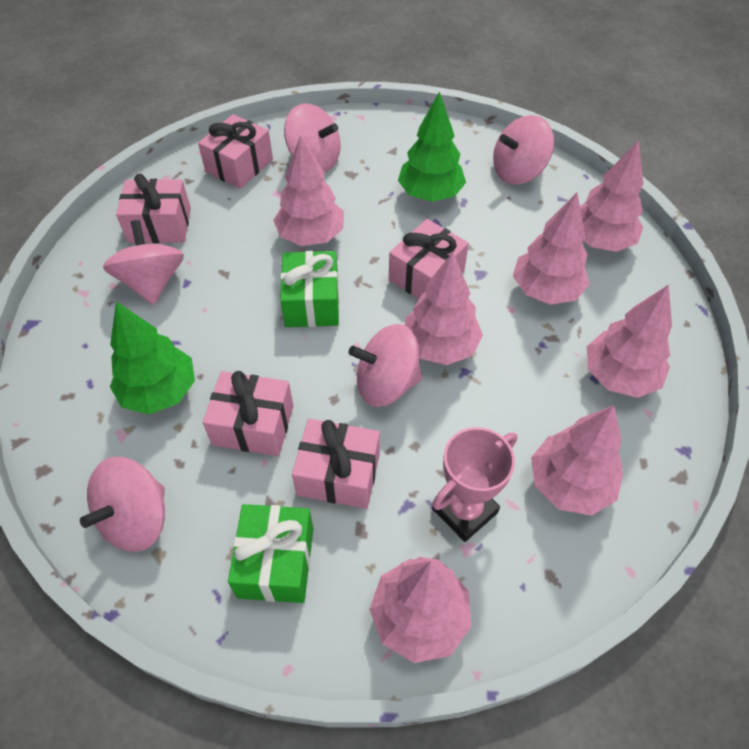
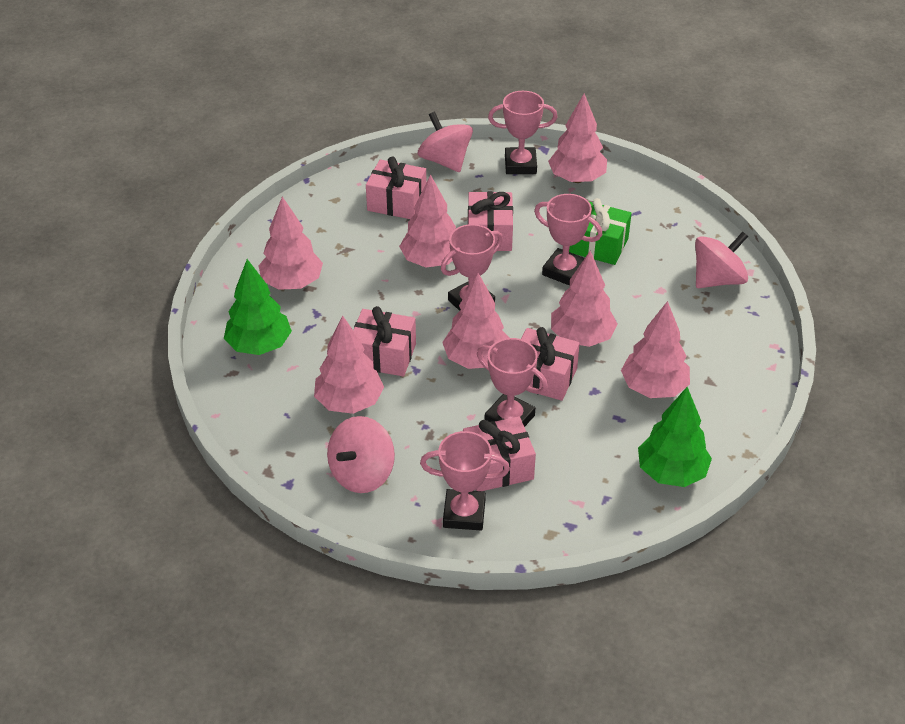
green gift: 2 -> 1
pink spinning top: 5 -> 3
pink trophy: 1 -> 5

